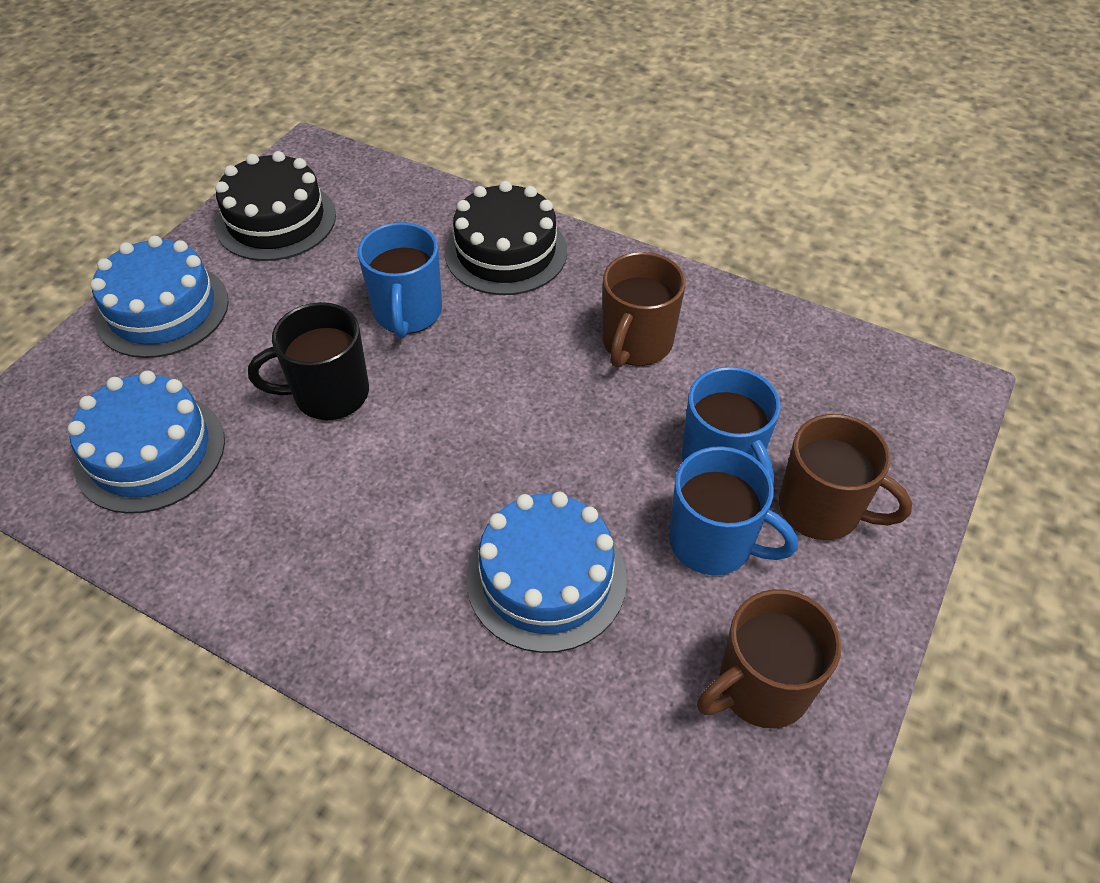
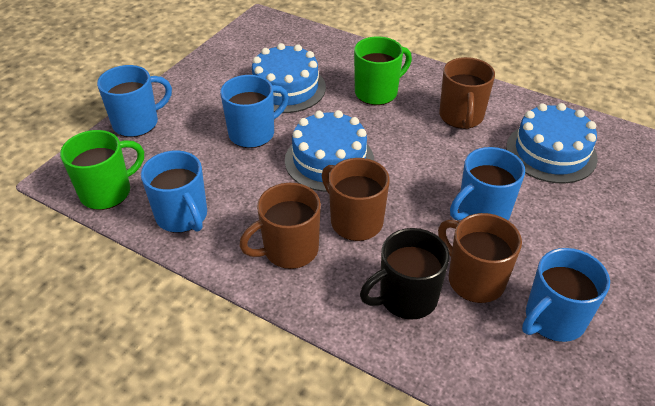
black cake: 2 -> 0
blue mug: 3 -> 5
brown mug: 3 -> 4
green mug: 0 -> 2

